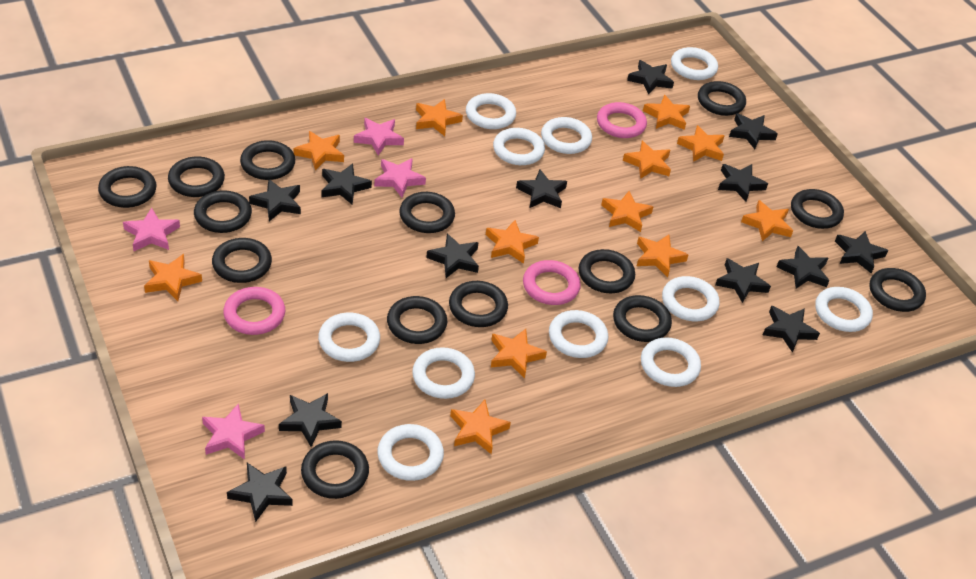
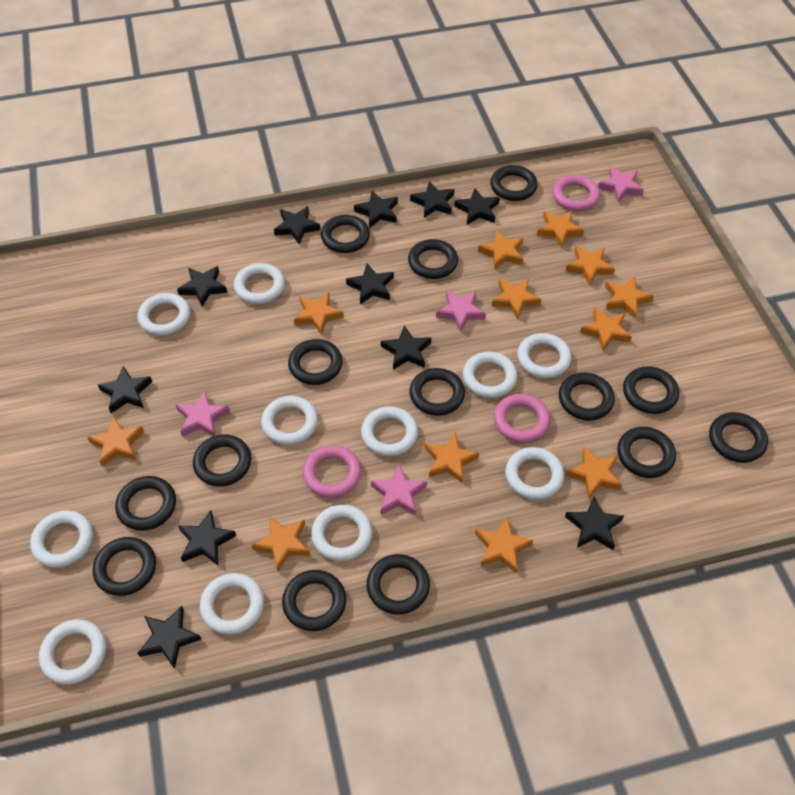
black star: 13 -> 11

